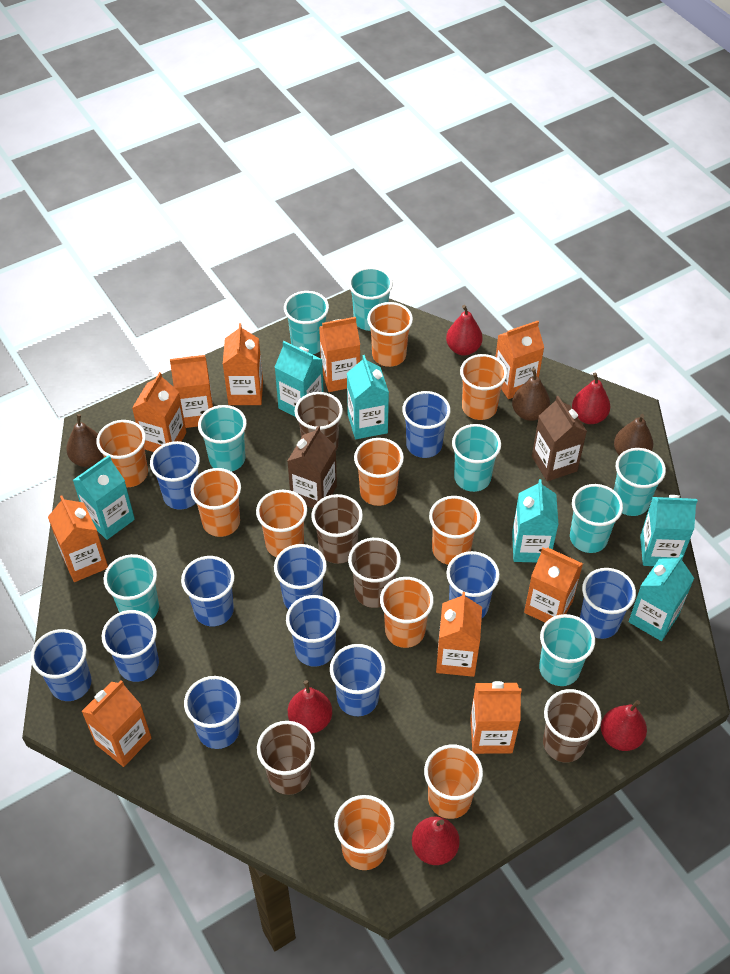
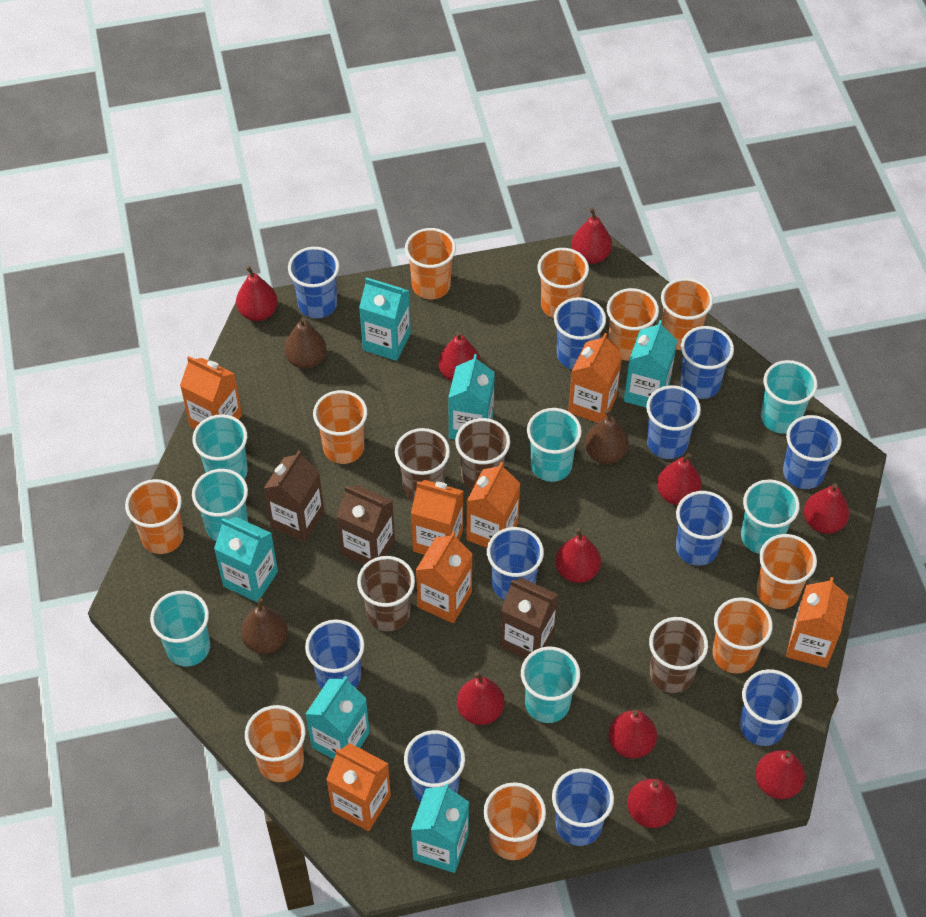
brown carton: 2 -> 3
brown cup: 5 -> 4
orange carton: 10 -> 7
red pear: 5 -> 10
turquoise cup: 8 -> 7

